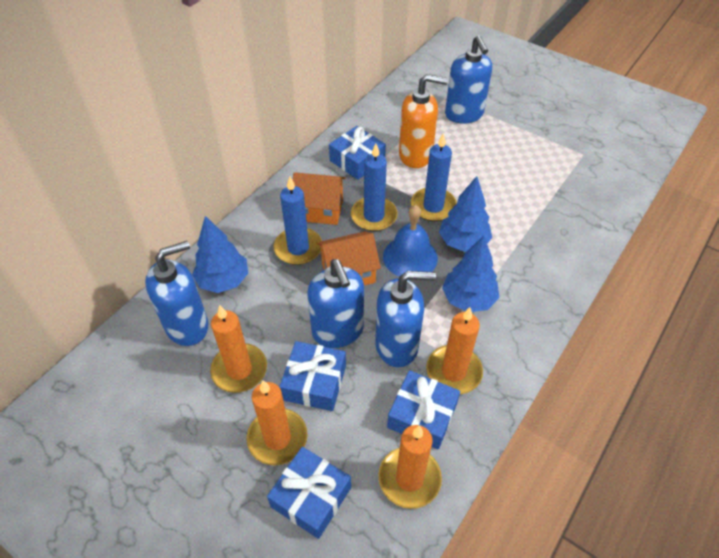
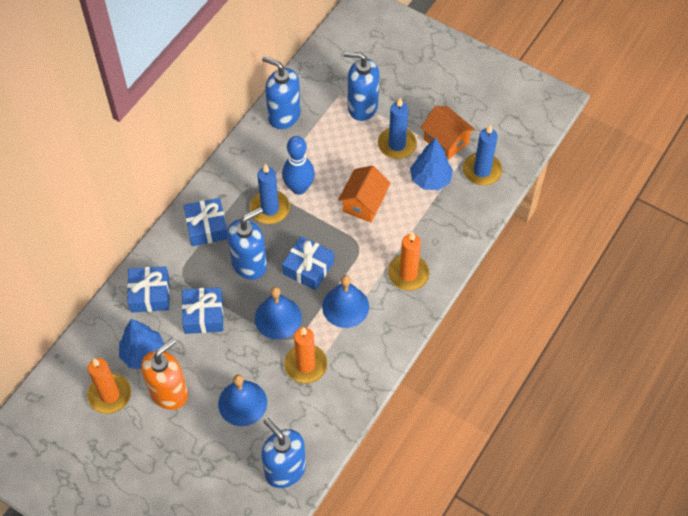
blue bell: 1 -> 3
blue bowling pin: 0 -> 1
blue tree: 3 -> 2
orange candle: 4 -> 3

